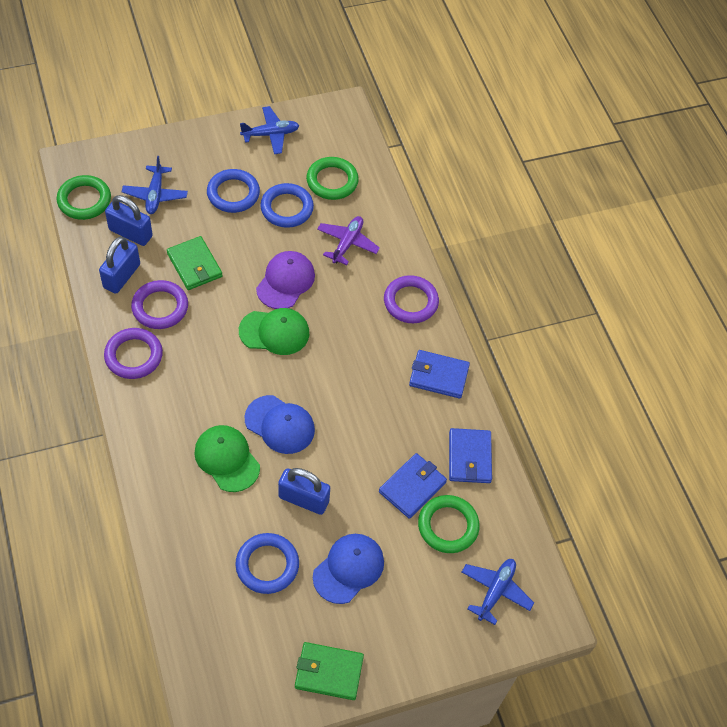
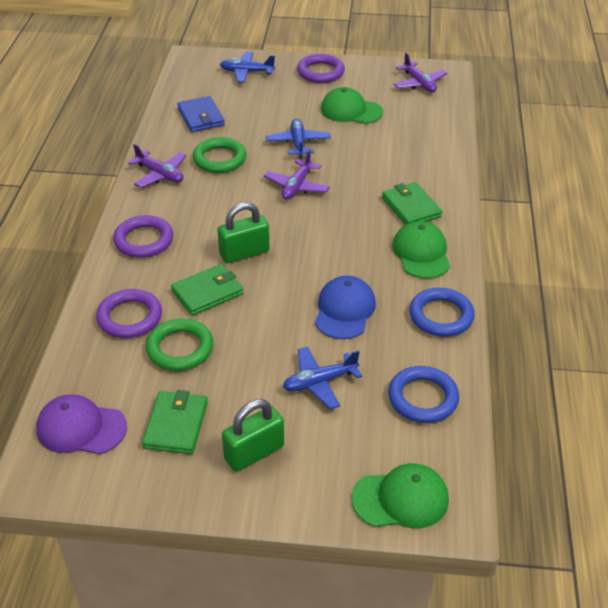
blue cap: 2 -> 1
blue padlock: 3 -> 0
blue ring: 3 -> 2
blue wallet: 3 -> 1
green cap: 2 -> 3
green padlock: 0 -> 2
green ring: 3 -> 2
green wallet: 2 -> 3
purple plane: 1 -> 3

